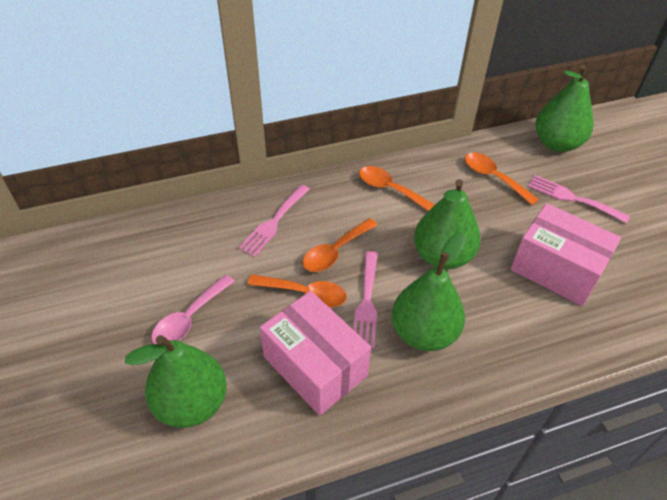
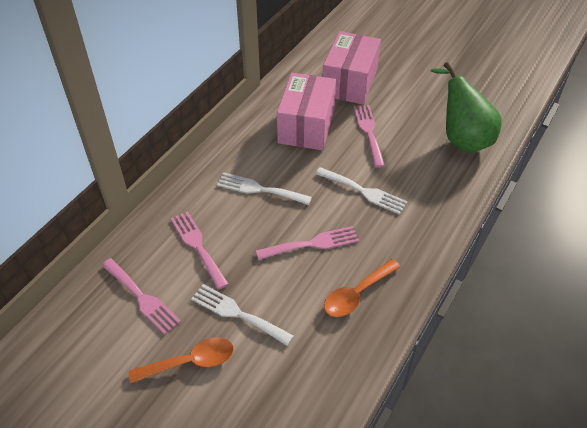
green pear: 4 -> 1
orange spoon: 4 -> 2
pink fork: 3 -> 4
pink spoon: 1 -> 0
white fork: 0 -> 3

